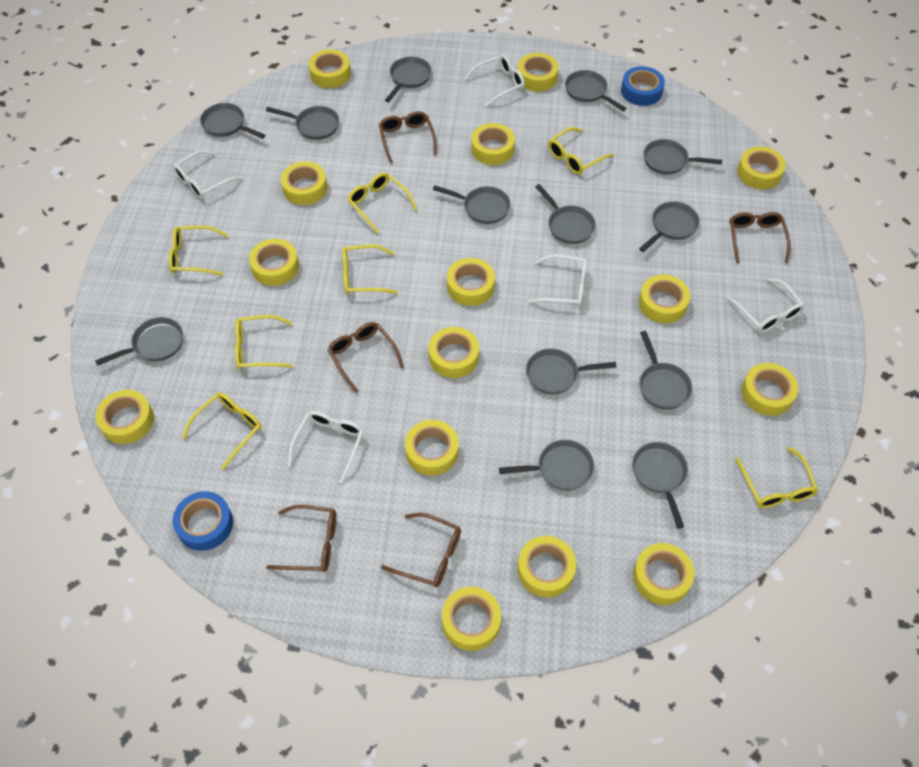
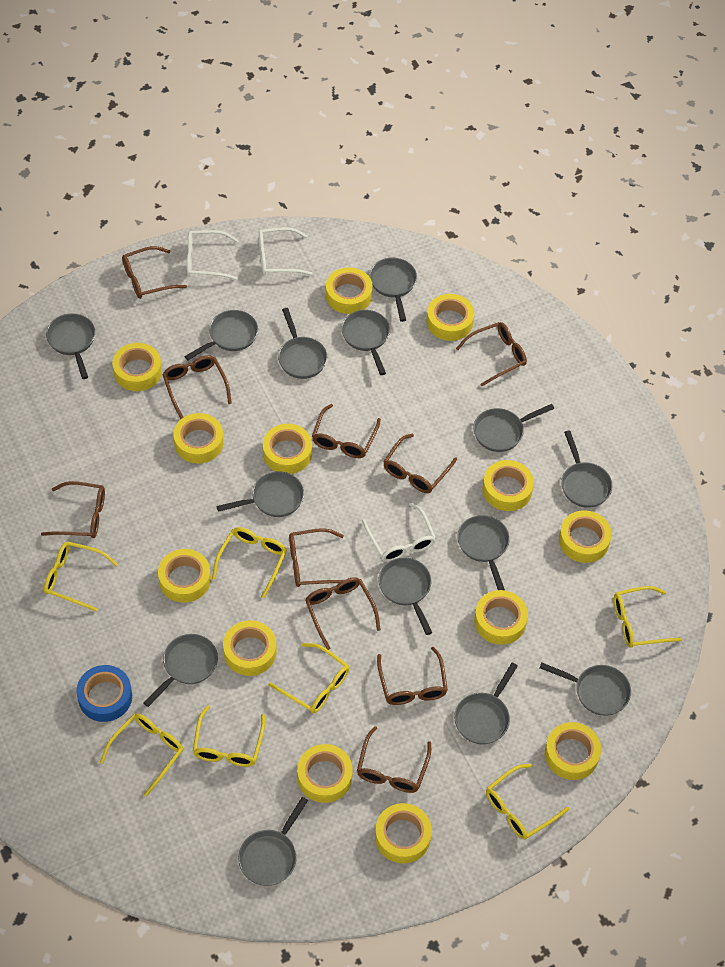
blue tape: 2 -> 1
brown glasses: 5 -> 10
grey pan: 13 -> 14
white glasses: 5 -> 3
yellow tape: 15 -> 13

